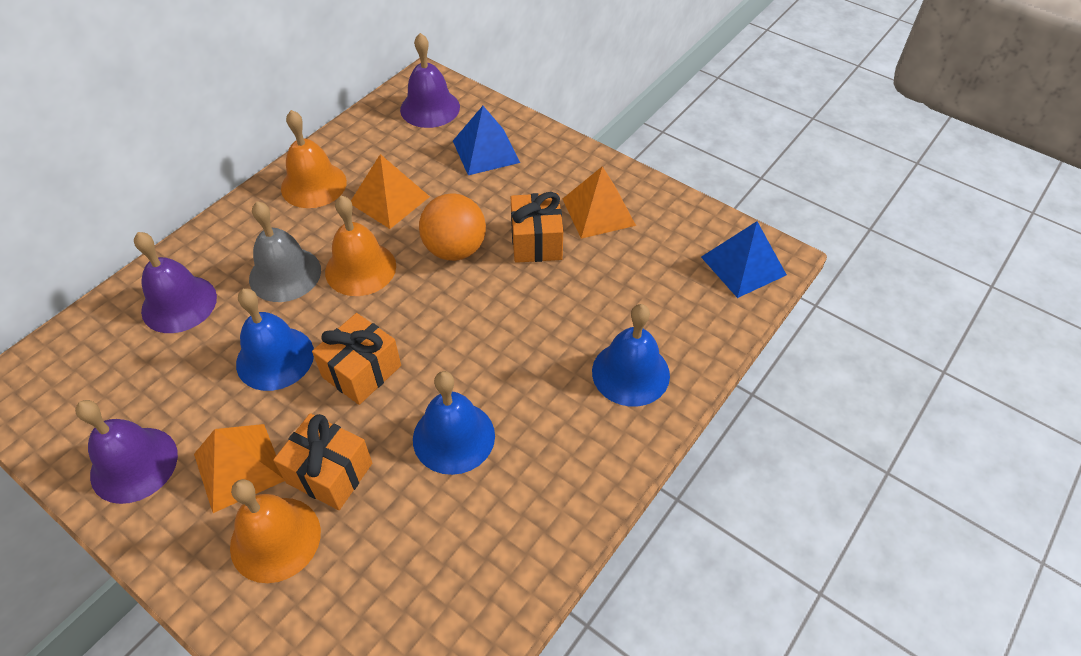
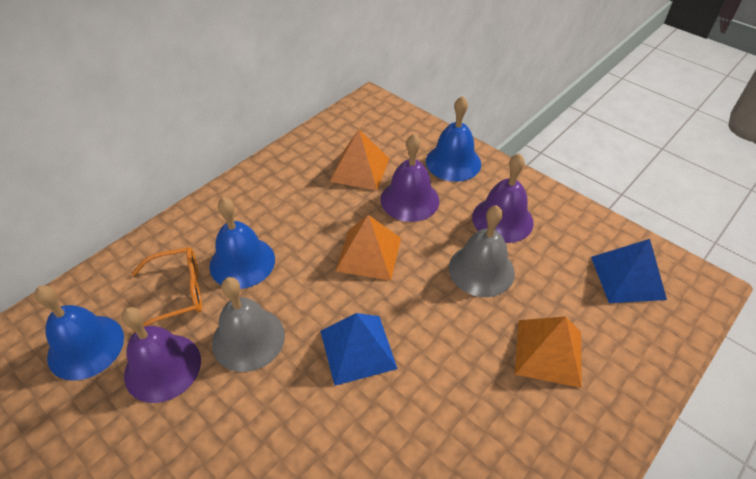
grey bell: 1 -> 2
orange ball: 1 -> 0
orange bell: 3 -> 0
orange gift: 3 -> 0
orange glasses: 0 -> 1

